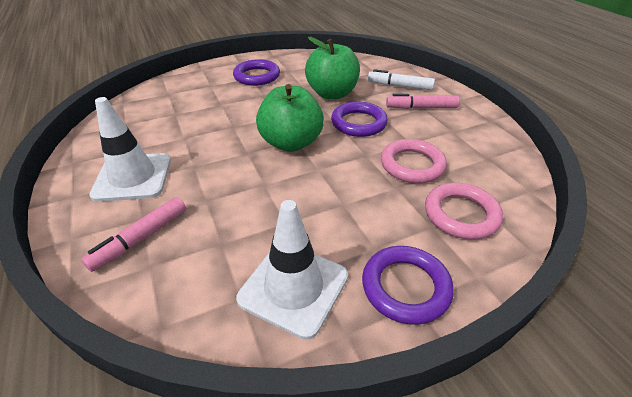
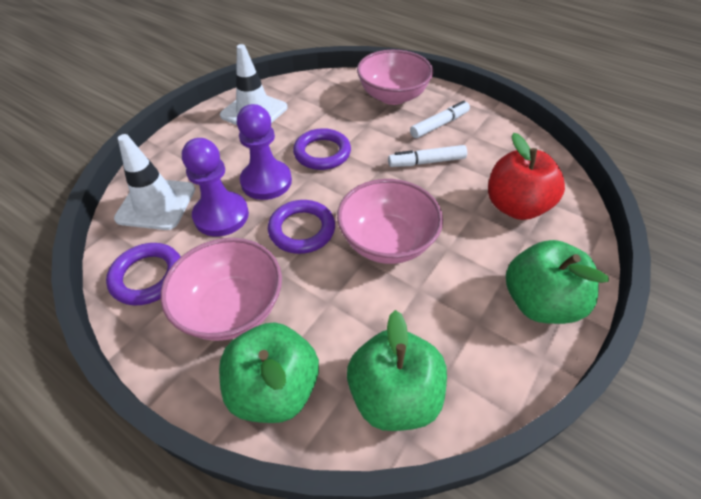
green apple: 2 -> 3
pink bowl: 0 -> 3
pink marker: 2 -> 0
pink ring: 2 -> 0
purple pawn: 0 -> 2
red apple: 0 -> 1
white marker: 1 -> 2

